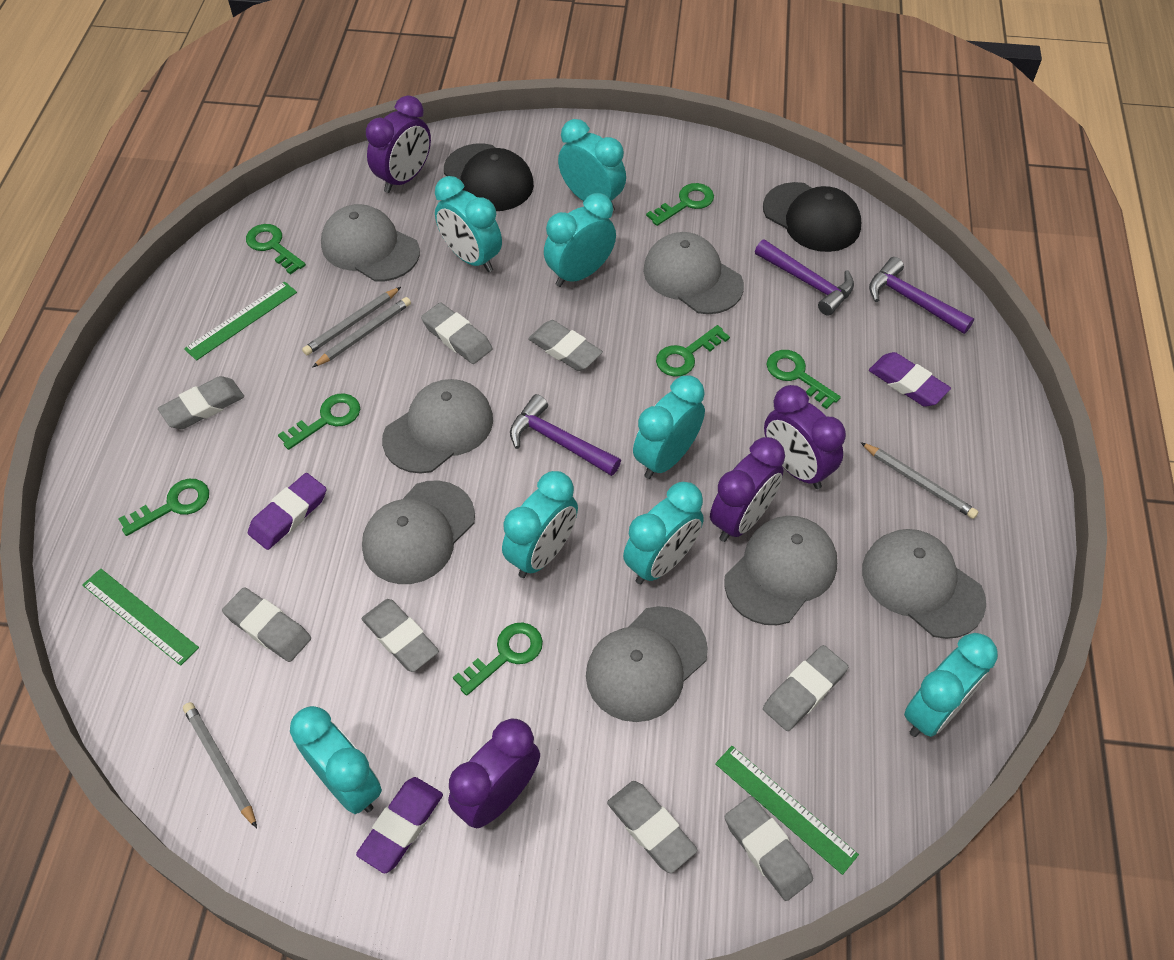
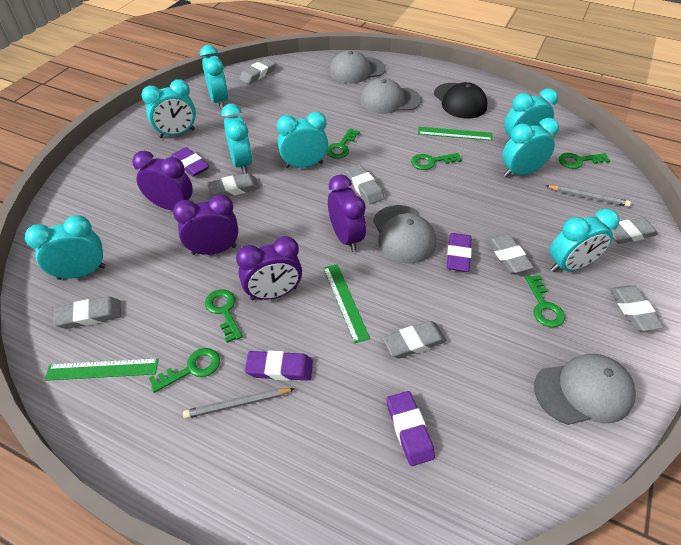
black cap: 2 -> 1
green key: 7 -> 6
grey cap: 7 -> 4
grey pencil: 4 -> 2
purple eraser: 3 -> 4
purple hammer: 3 -> 0

